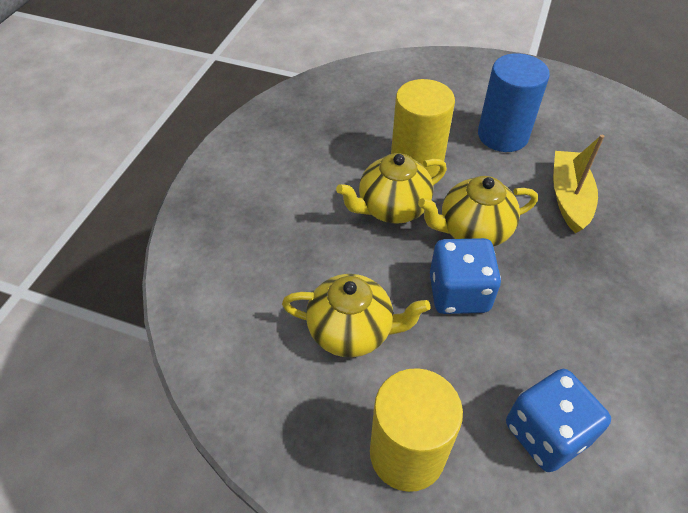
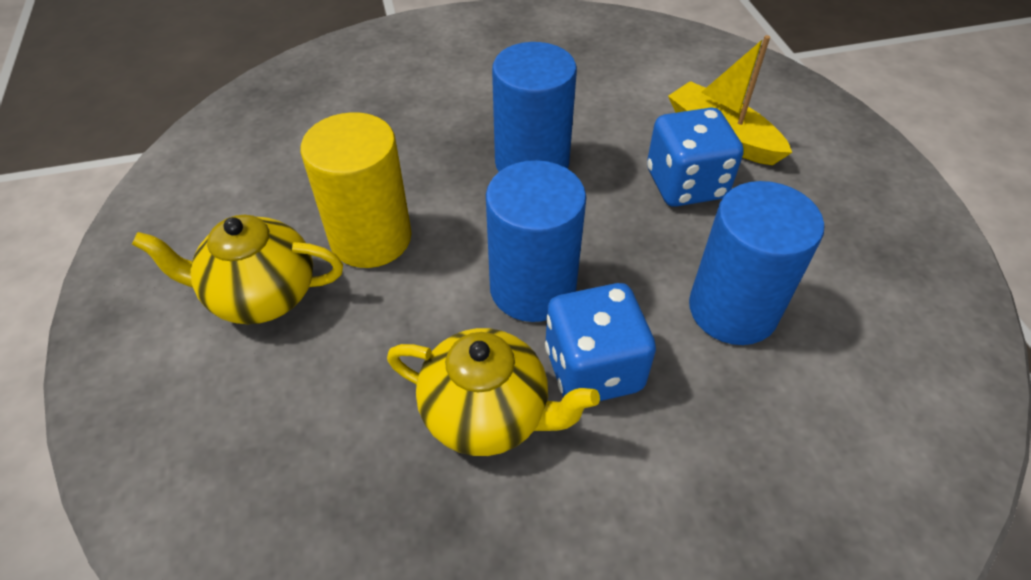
blue cylinder: 1 -> 3
yellow cylinder: 2 -> 1
yellow teapot: 3 -> 2

